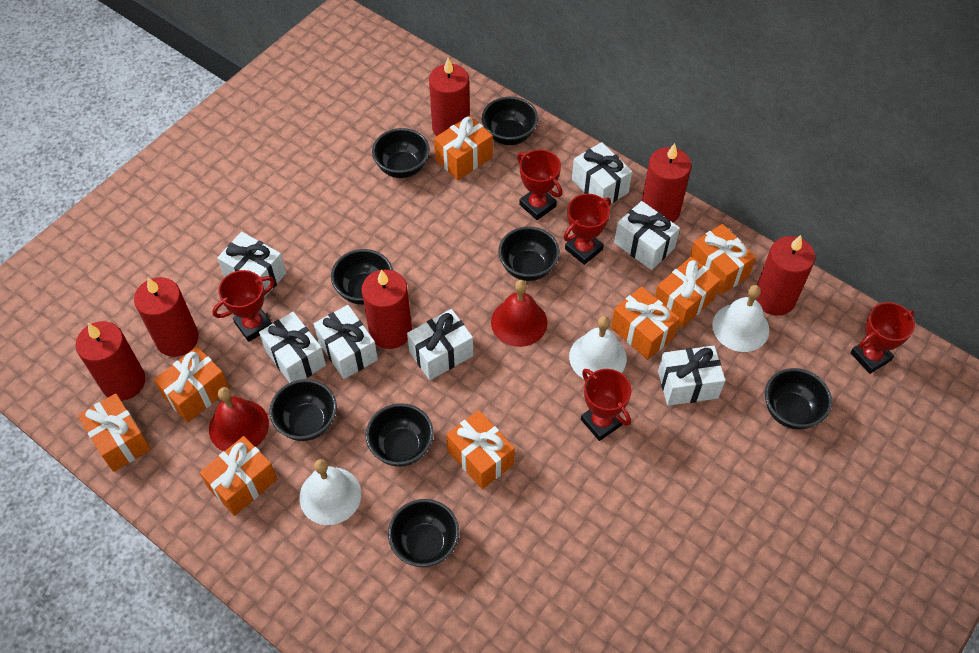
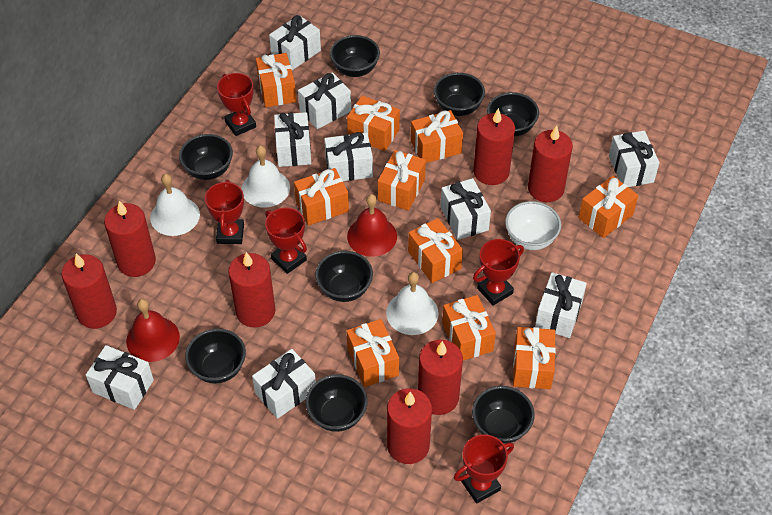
orange gift: 8 -> 10
red candle: 6 -> 7
white bowl: 0 -> 1
white gift: 7 -> 9

